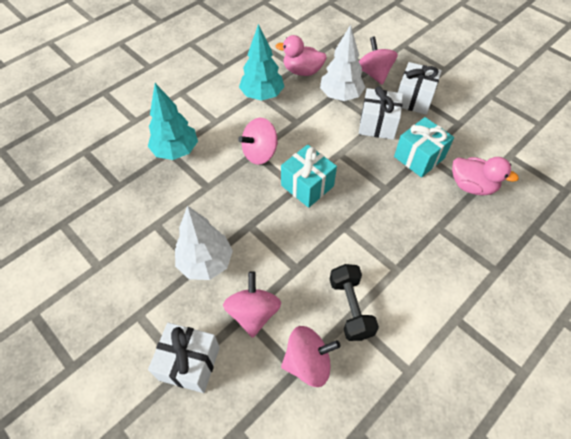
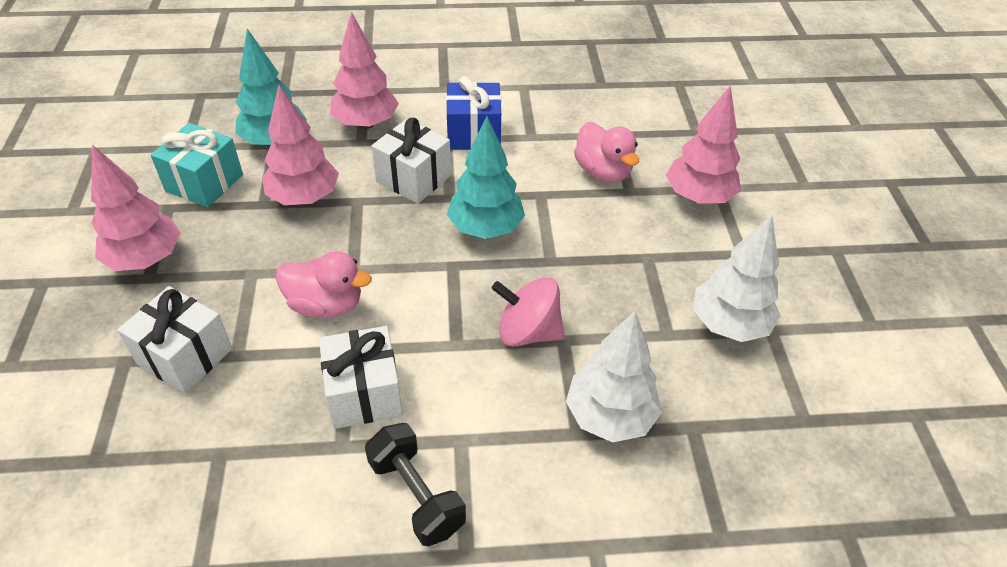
blue gift: 0 -> 1
pink spinning top: 4 -> 1
pink tree: 0 -> 4
turquoise gift: 2 -> 1

